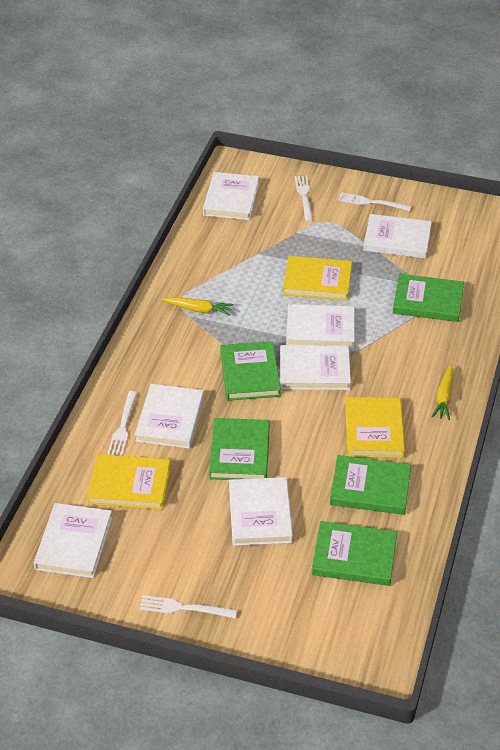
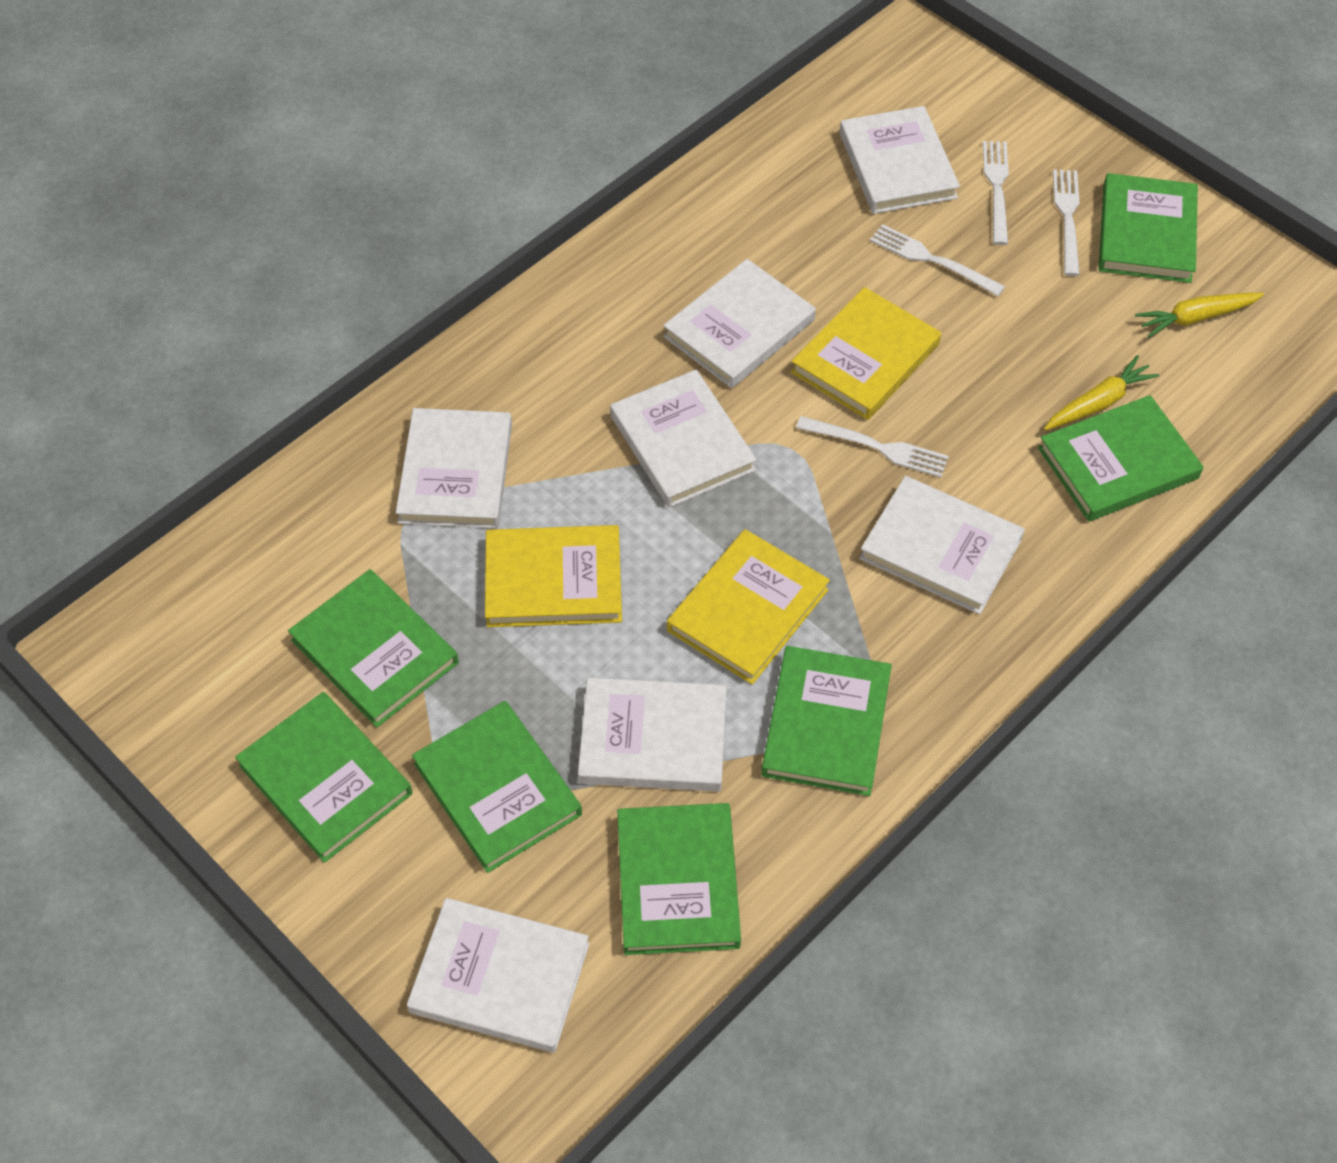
green book: 5 -> 7

